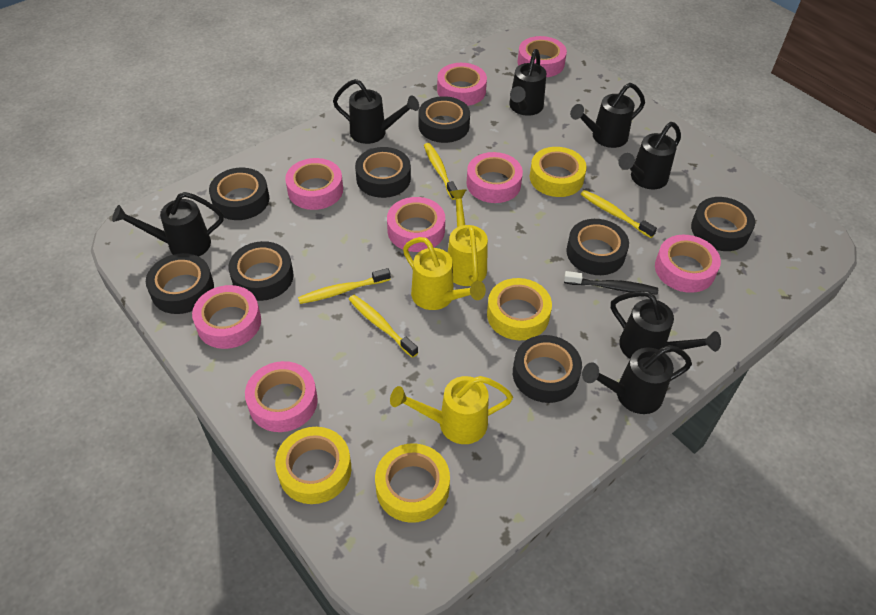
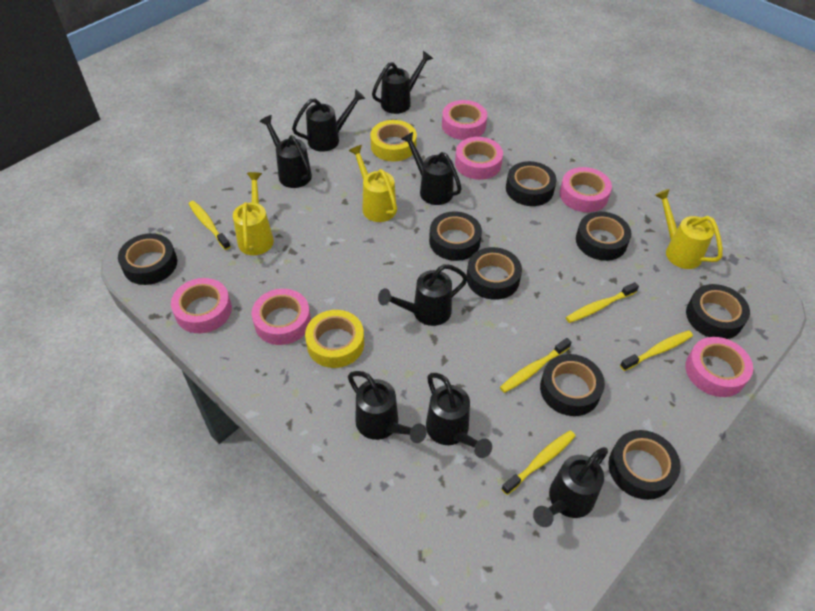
black toothbrush: 1 -> 0
black watering can: 7 -> 8
pink tape: 8 -> 6
yellow tape: 4 -> 2
yellow toothbrush: 4 -> 5

